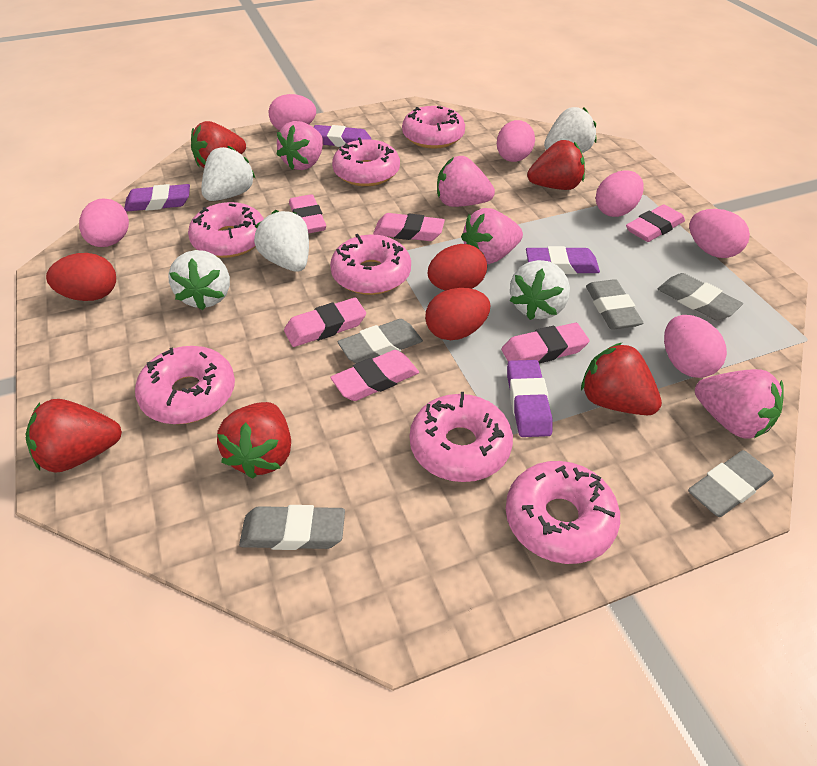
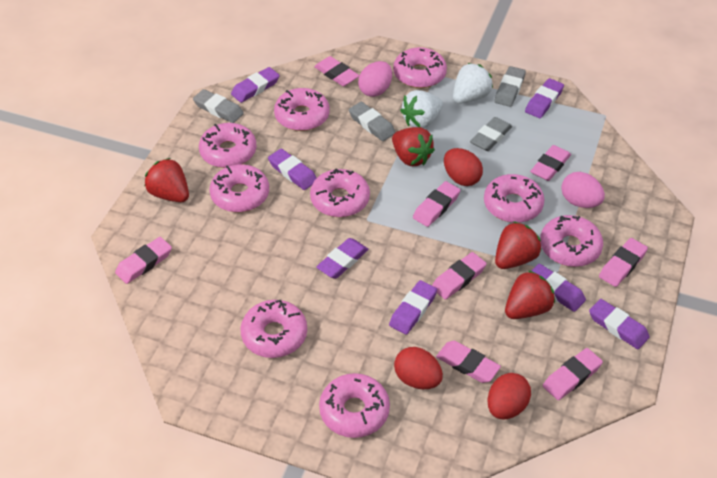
grey eraser: 5 -> 4
pink donut: 7 -> 9
pink egg: 6 -> 2
pink eraser: 6 -> 8
pink strawberry: 4 -> 0
purple eraser: 4 -> 7
red strawberry: 5 -> 4
white strawberry: 5 -> 2

